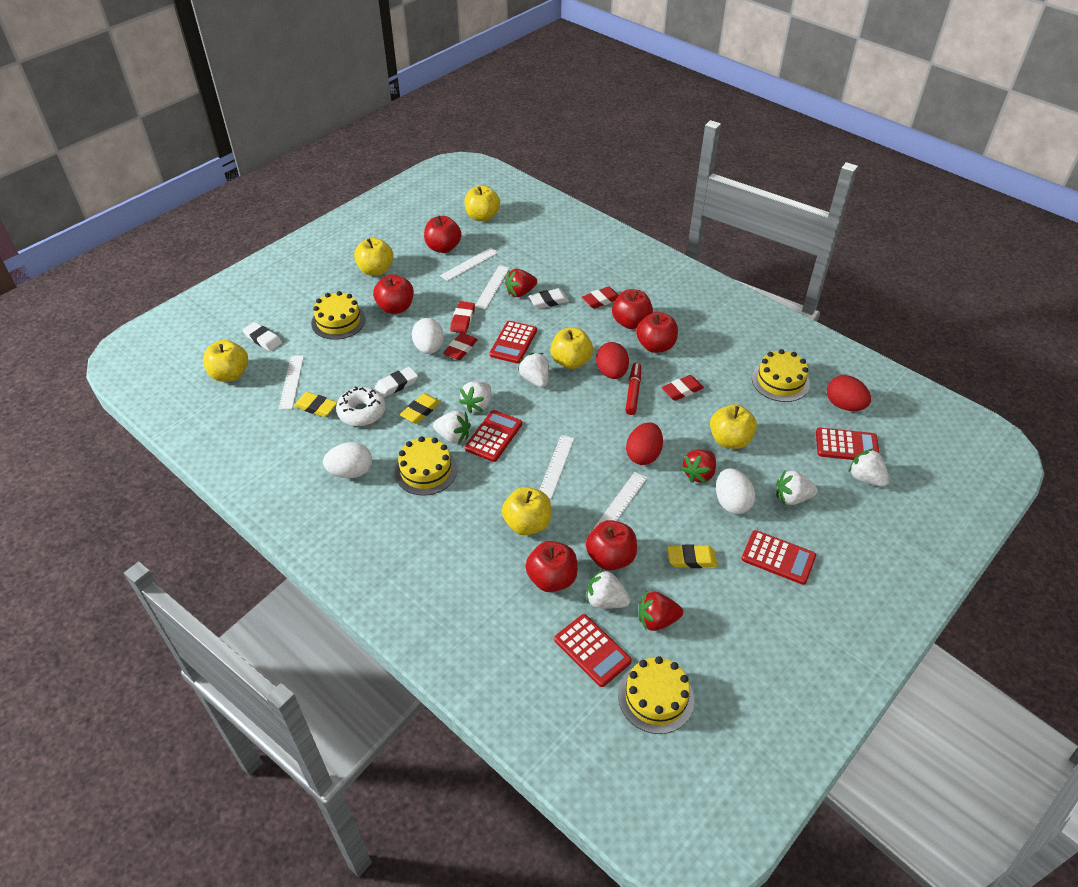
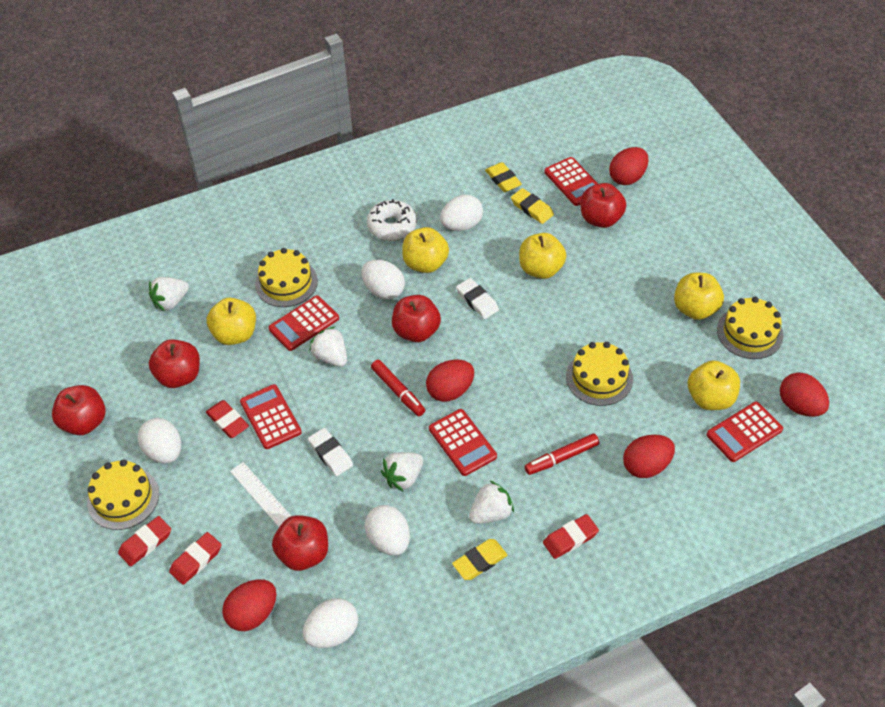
red apple: 6 -> 5
red egg: 3 -> 5
red marker: 1 -> 2
red strawberry: 3 -> 0
white egg: 3 -> 5
white eraser: 3 -> 2
white ruler: 5 -> 1
white strawberry: 6 -> 4
yellow apple: 6 -> 5

